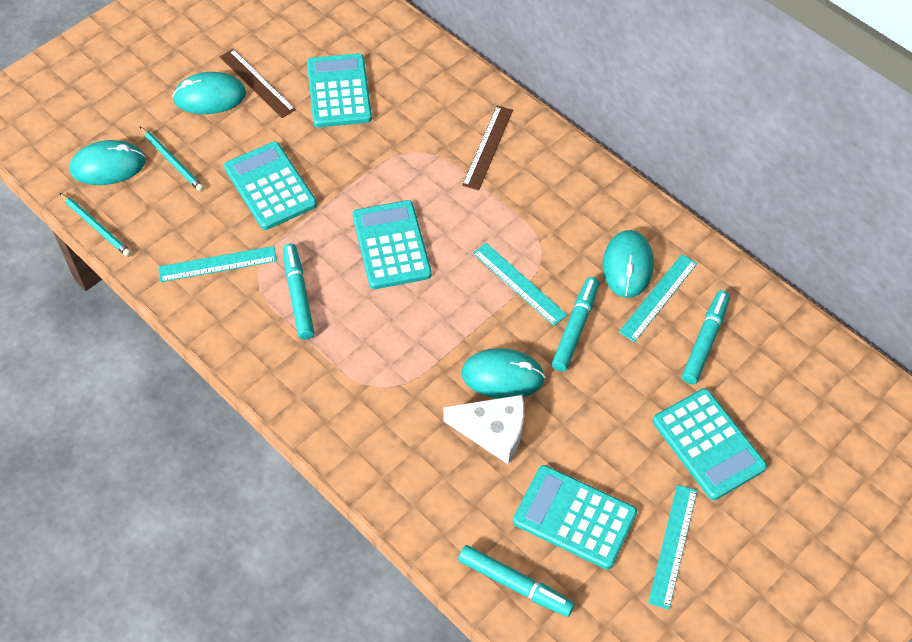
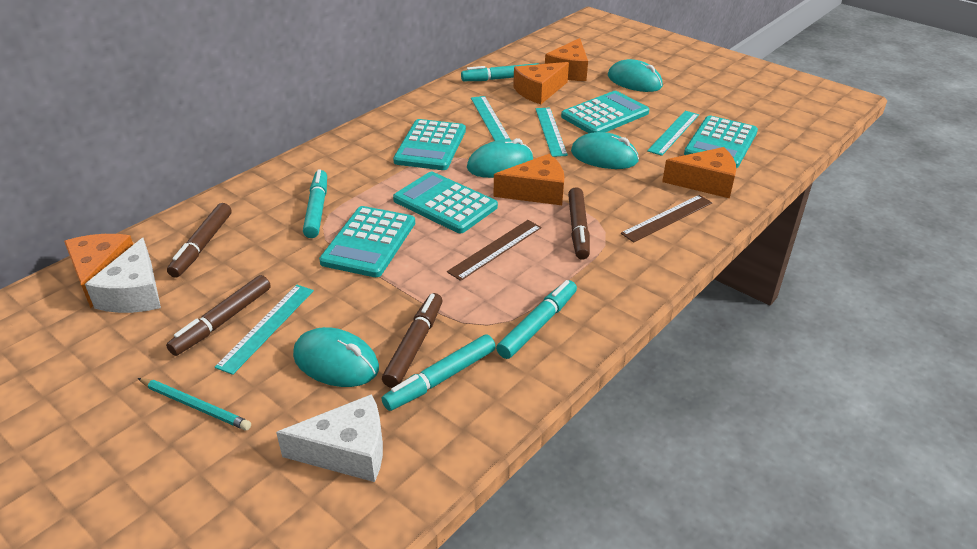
brown marker: 0 -> 4
orange cheese: 0 -> 5
turquoise pencil: 2 -> 1
white cheese: 1 -> 2

